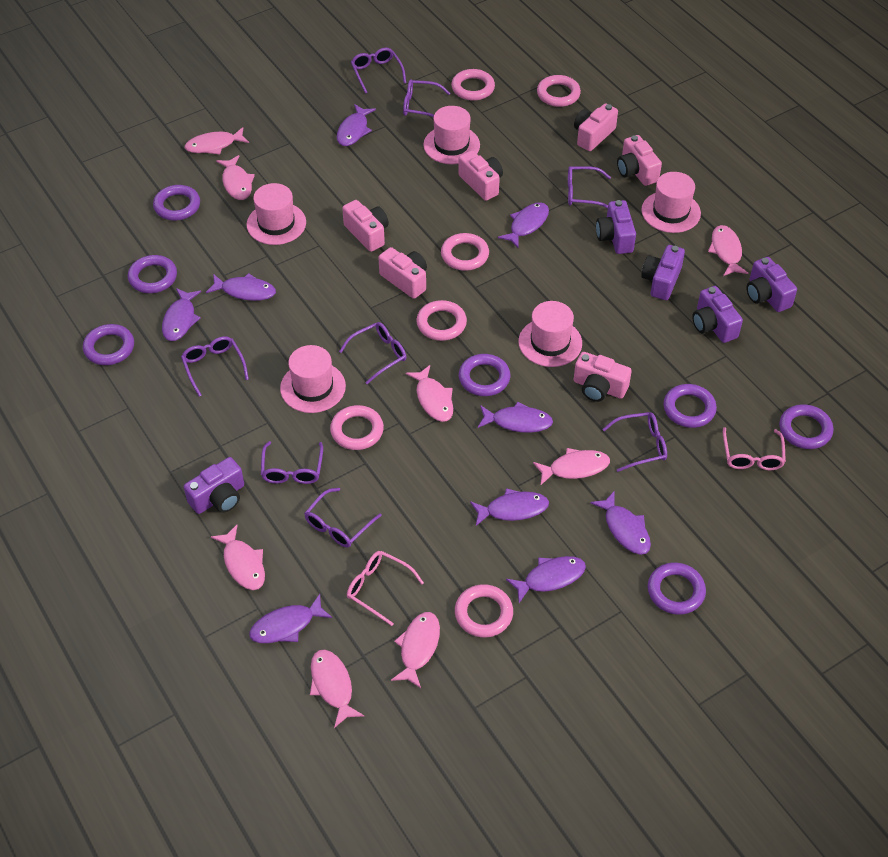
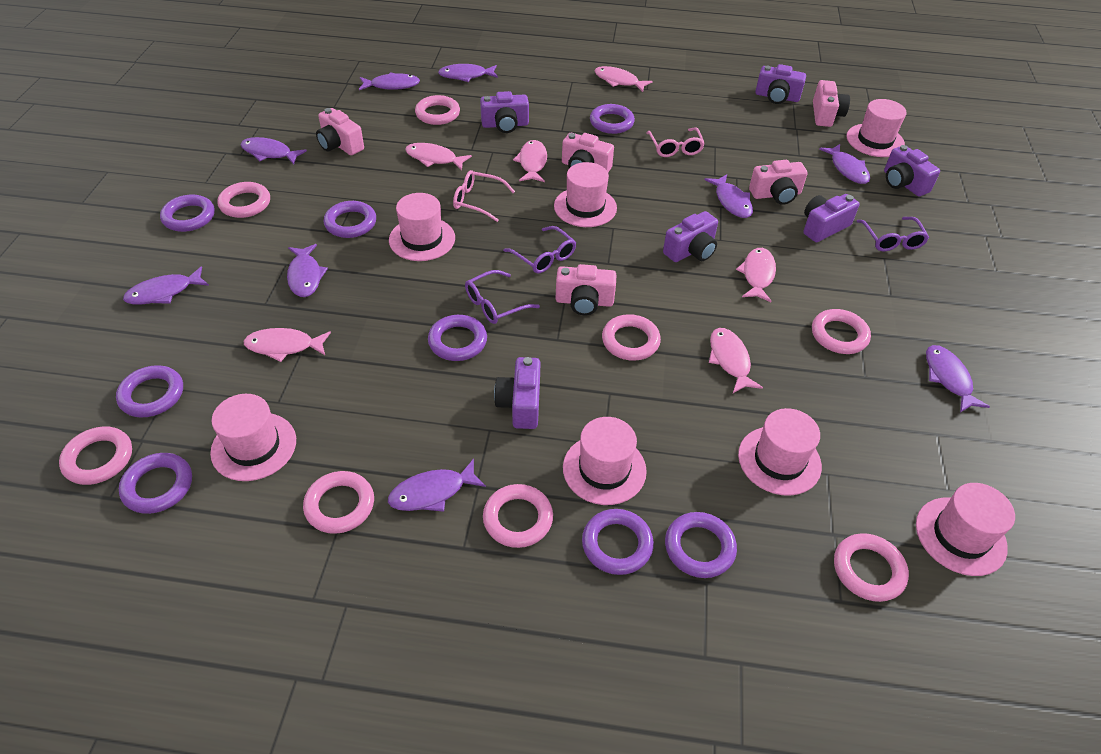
pink camera: 6 -> 5
pink fish: 8 -> 6
pink hat: 5 -> 7
pink ring: 6 -> 8
purple camera: 5 -> 6
purple glasses: 8 -> 3
purple ring: 7 -> 8

